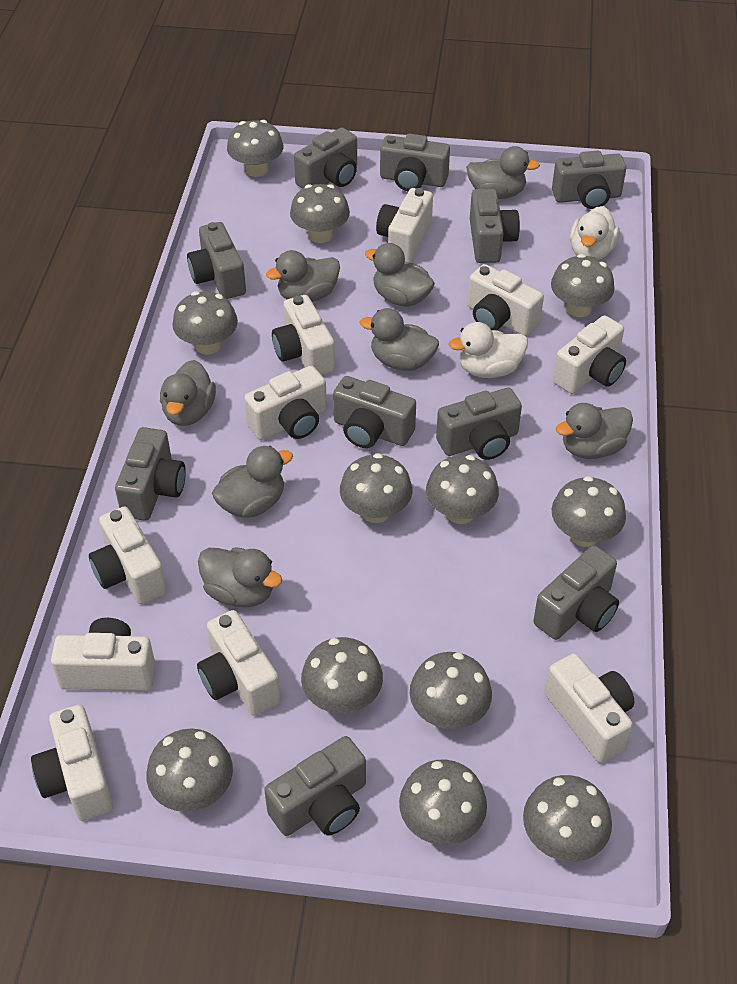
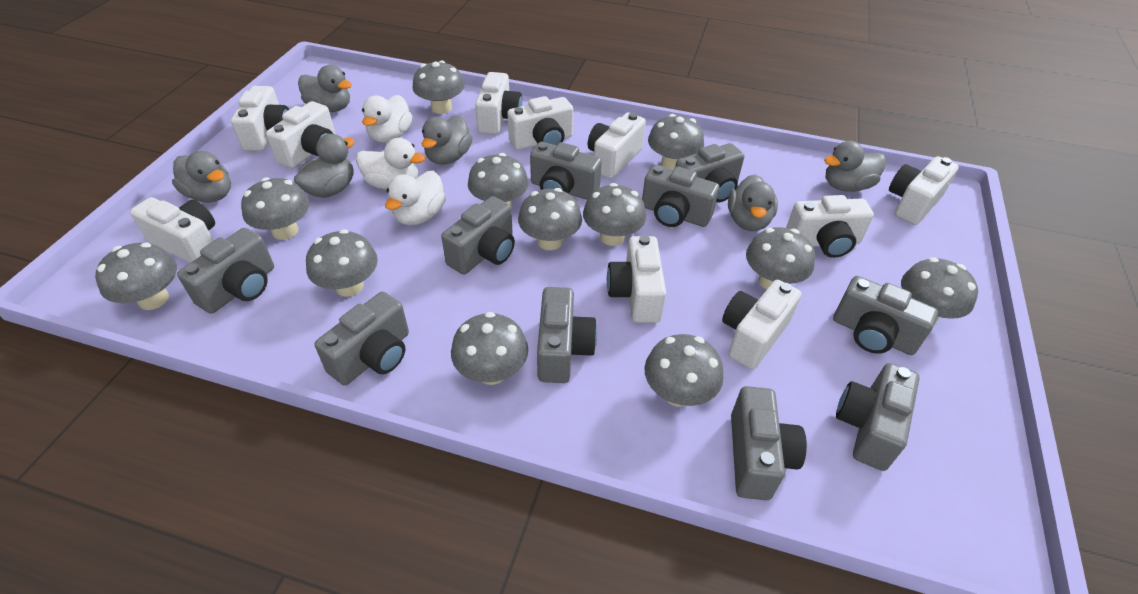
grey duck: 8 -> 6
white duck: 2 -> 3

